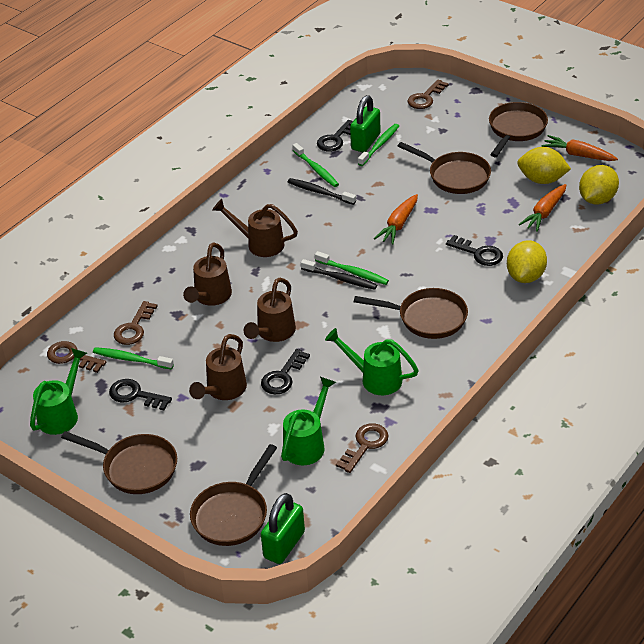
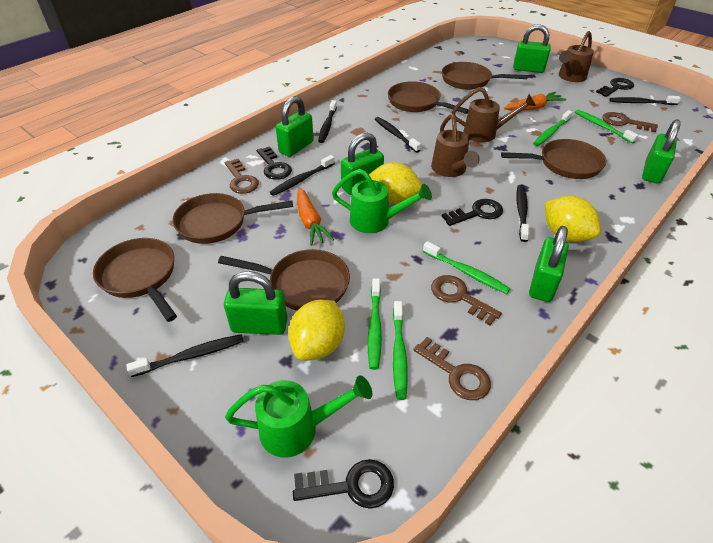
black toothbrush: 2 -> 6
brown pan: 5 -> 6
brown watering can: 4 -> 3
green padlock: 2 -> 6
green toothbrush: 4 -> 5
green watering can: 3 -> 2
orange carrot: 3 -> 2

